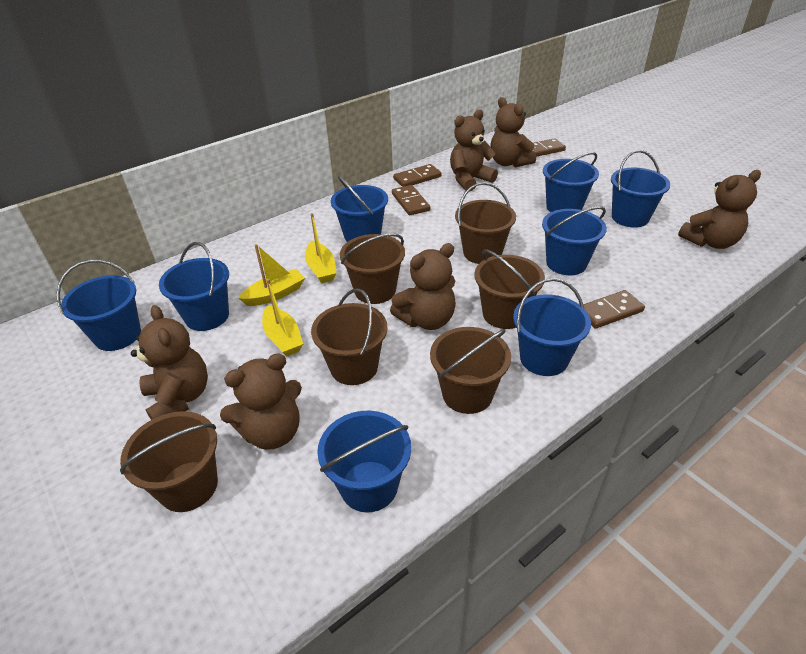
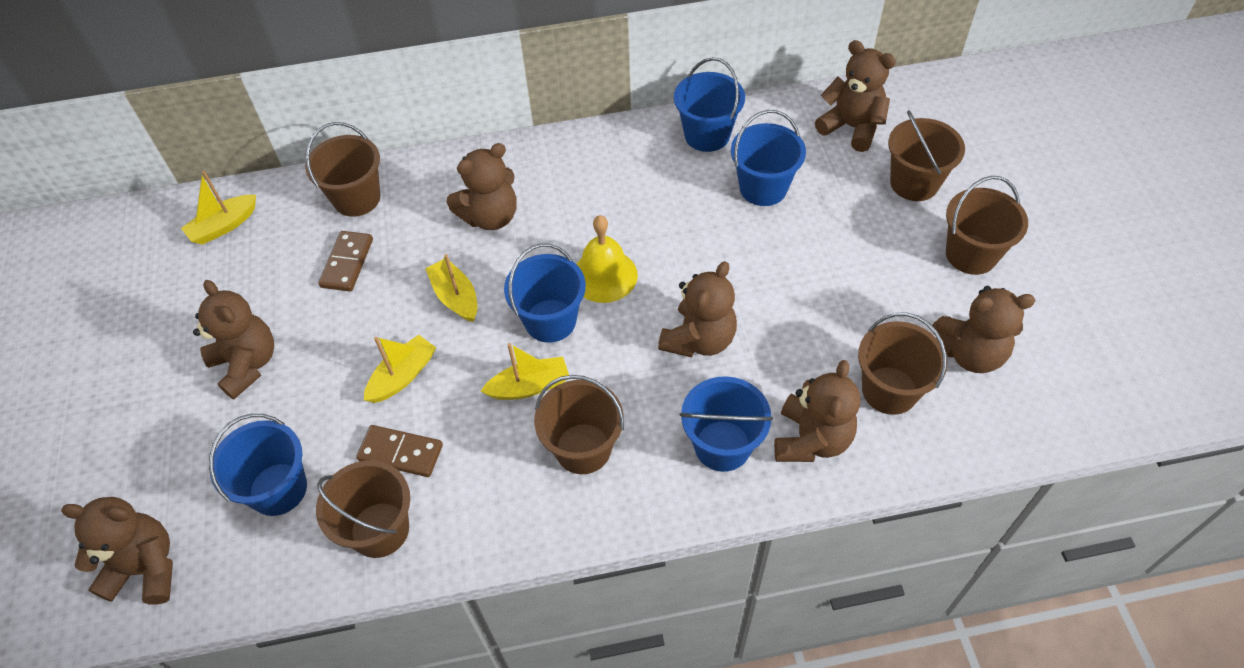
blue bucket: 8 -> 5
brown domino: 4 -> 2
brown teddy bear: 6 -> 7
yellow bell: 0 -> 1
yellow boat: 3 -> 4

